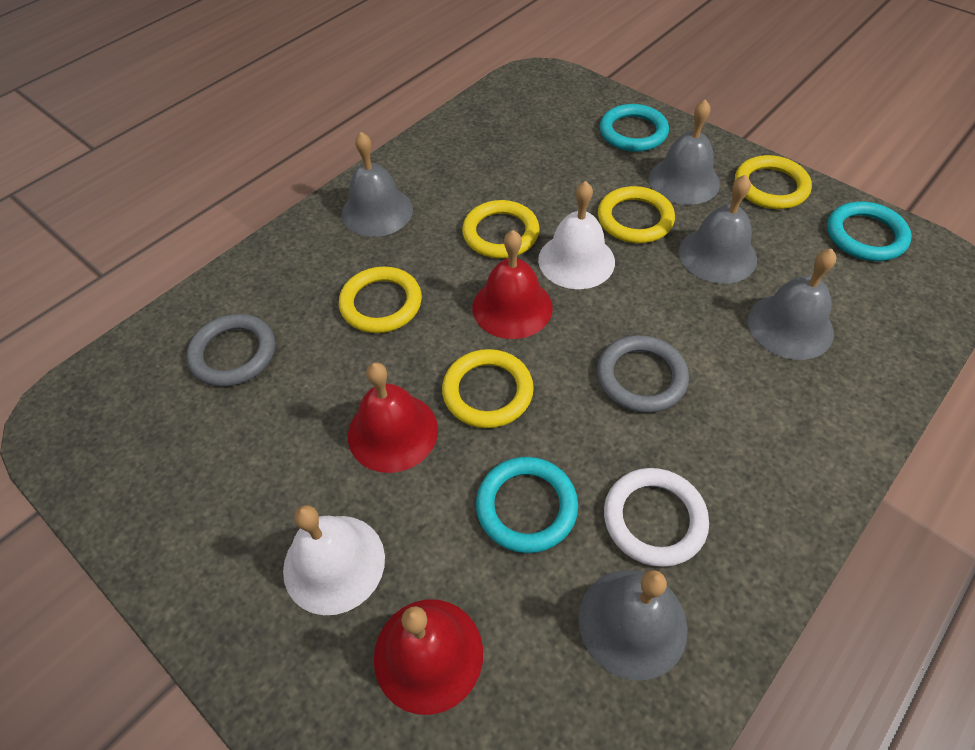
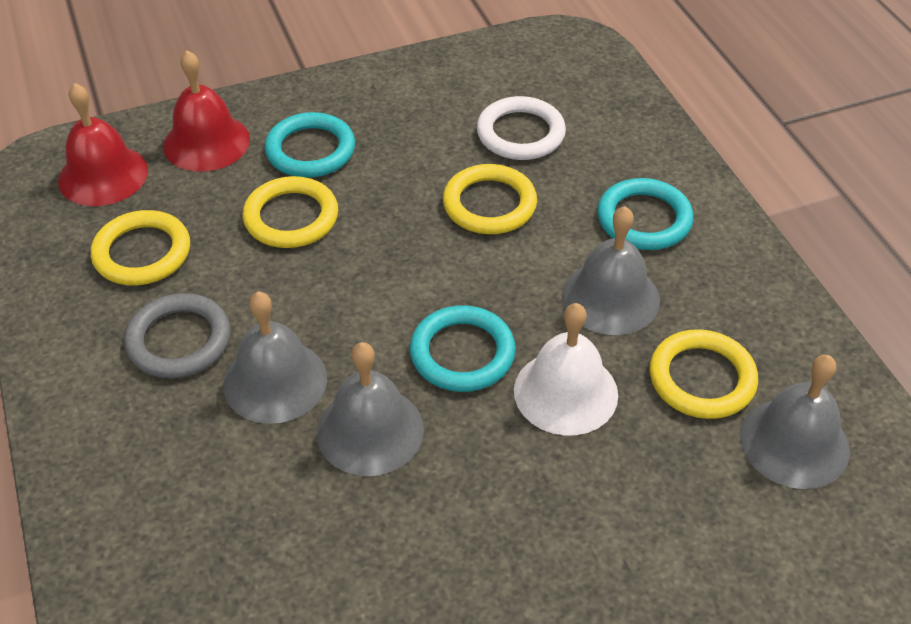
grey bell: 5 -> 4
grey ring: 2 -> 1
red bell: 3 -> 2
white bell: 2 -> 1
yellow ring: 5 -> 4

